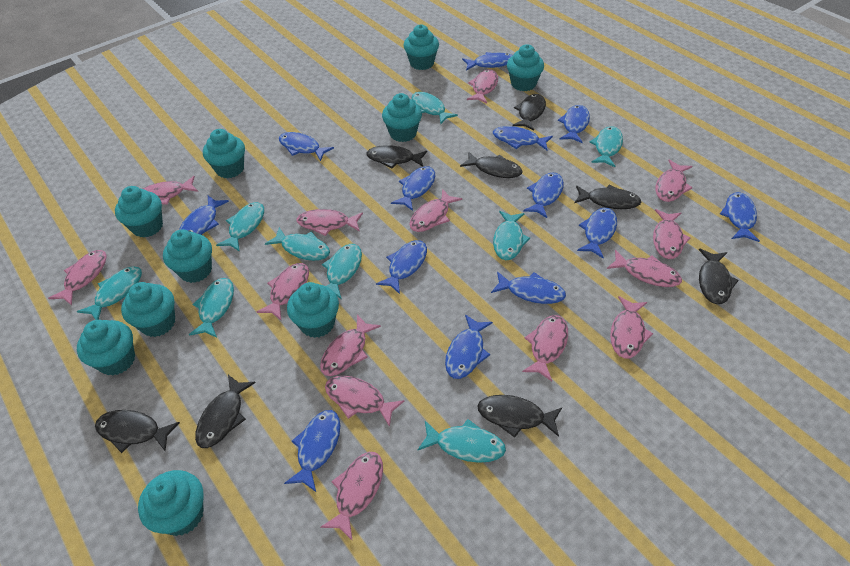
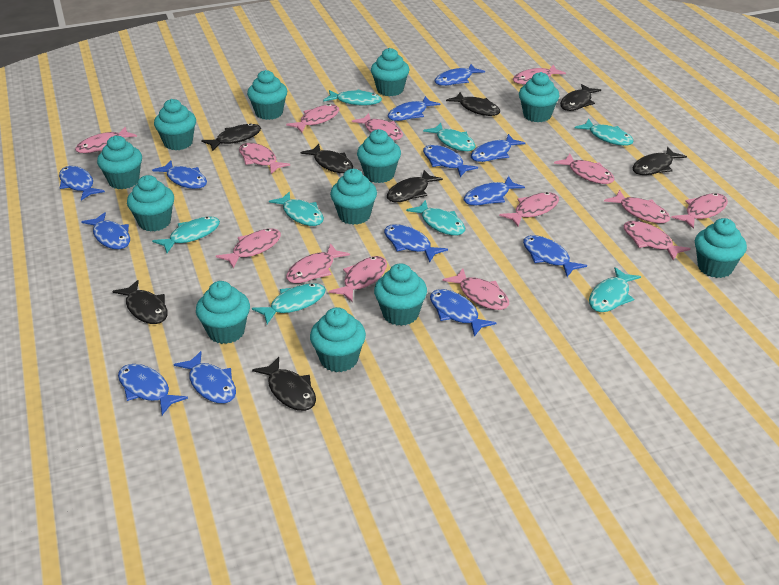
turquoise cupcake: 10 -> 12
turquoise fish: 9 -> 8

